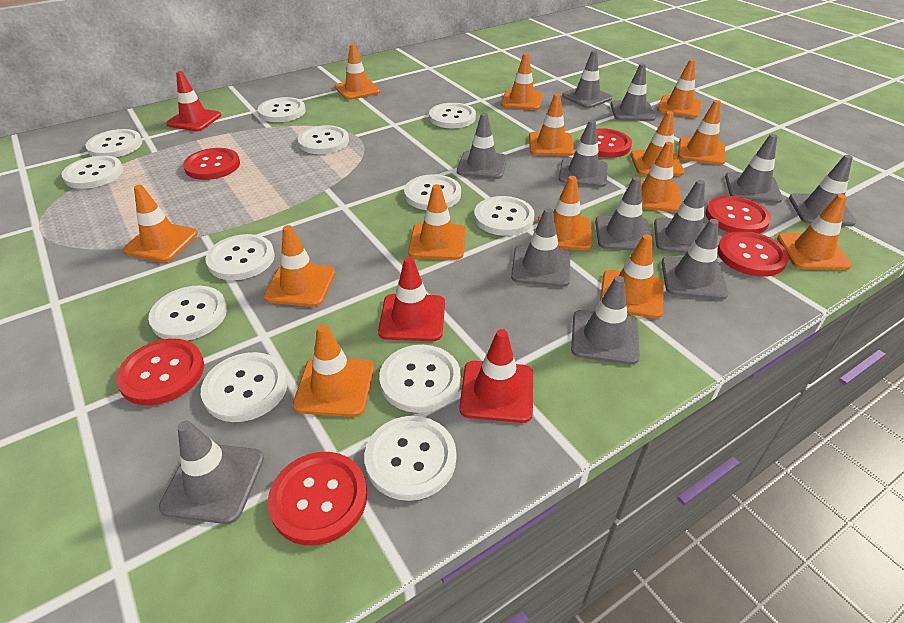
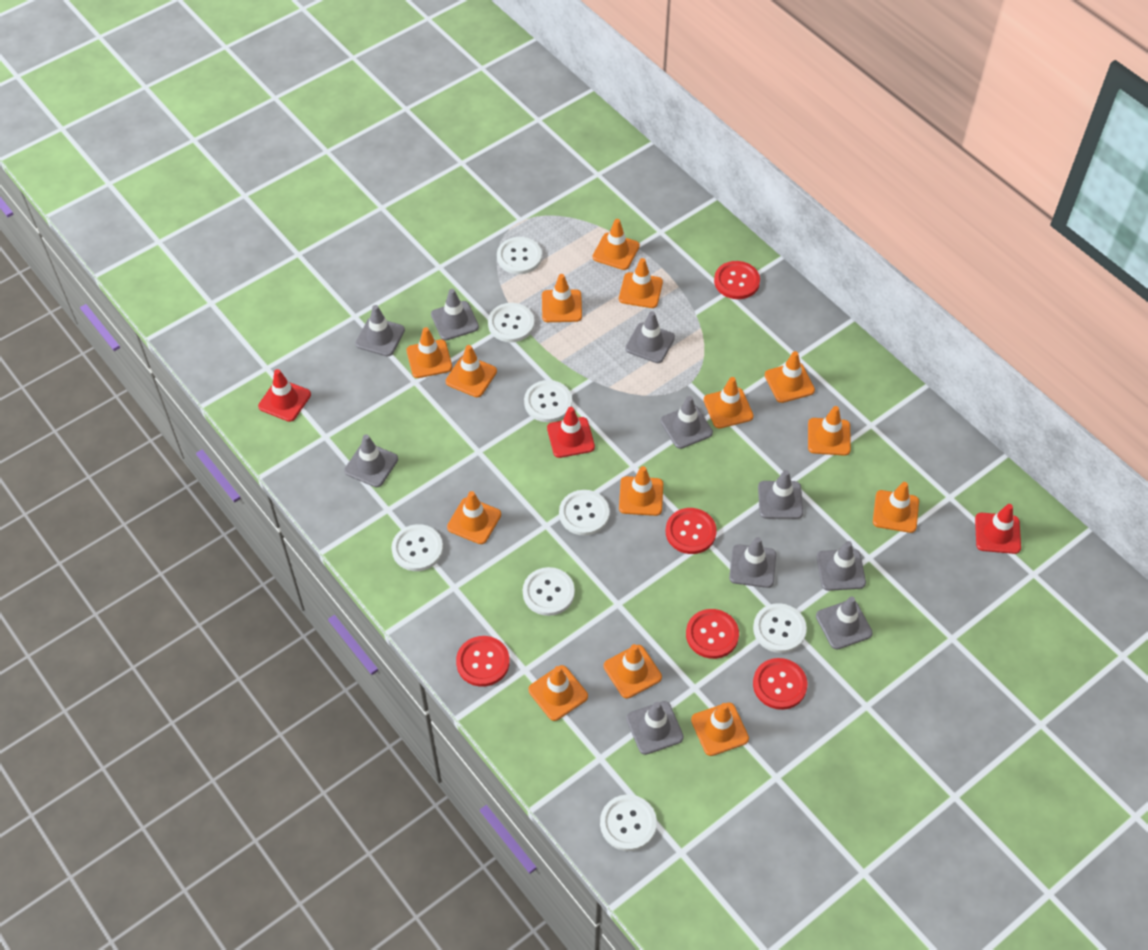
grey traffic cone: 12 -> 10
red button: 6 -> 5
white button: 12 -> 8

